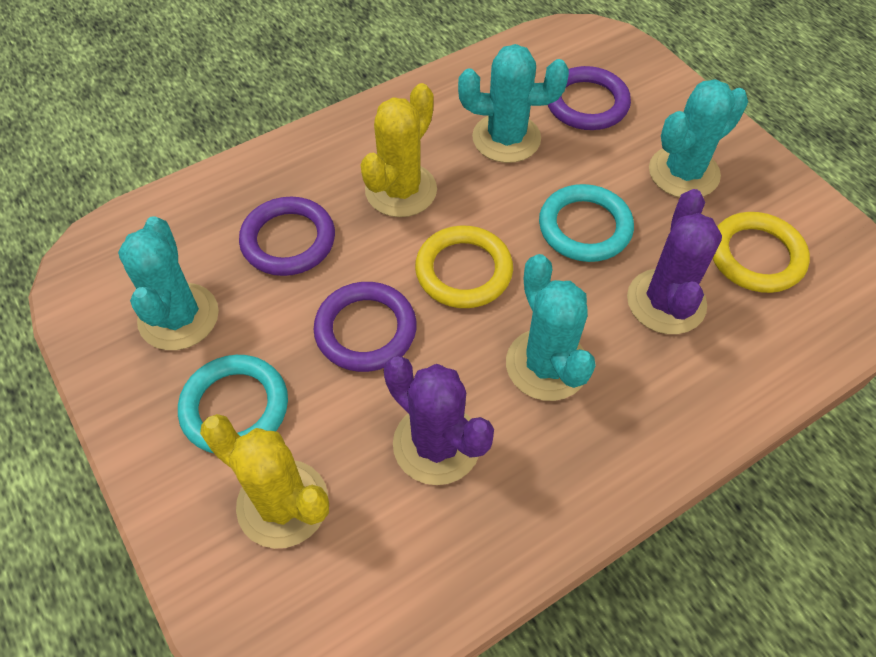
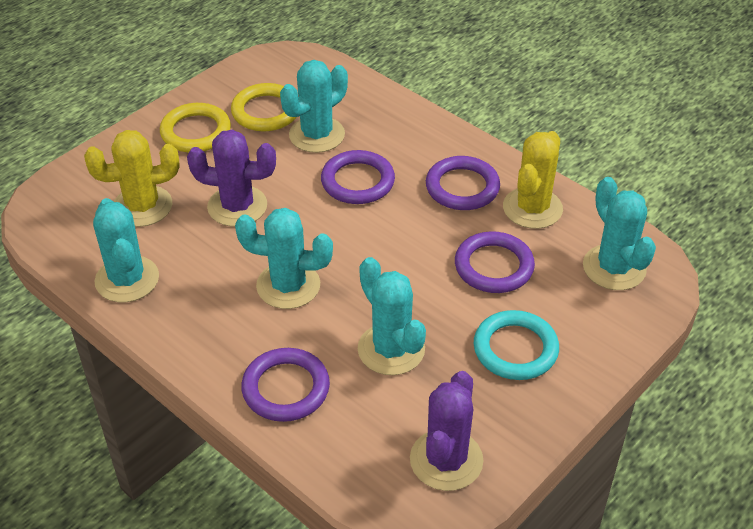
purple ring: 3 -> 4
turquoise cactus: 4 -> 5
turquoise ring: 2 -> 1

